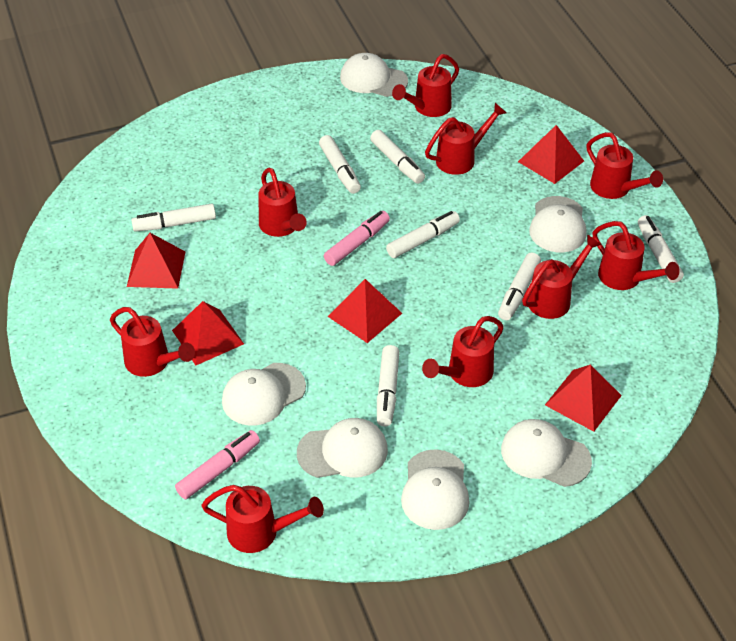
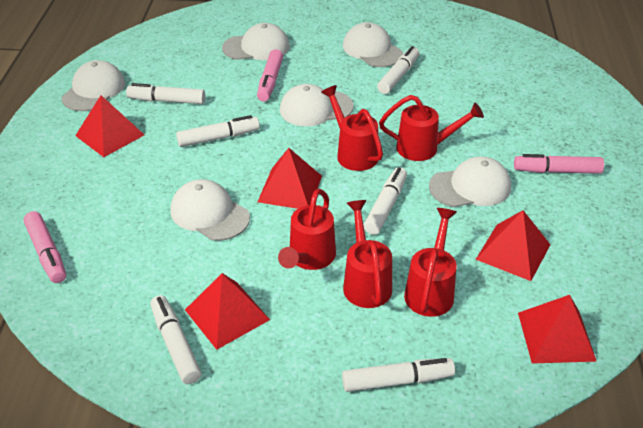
pink marker: 2 -> 3
red watering can: 9 -> 5
white marker: 7 -> 6

